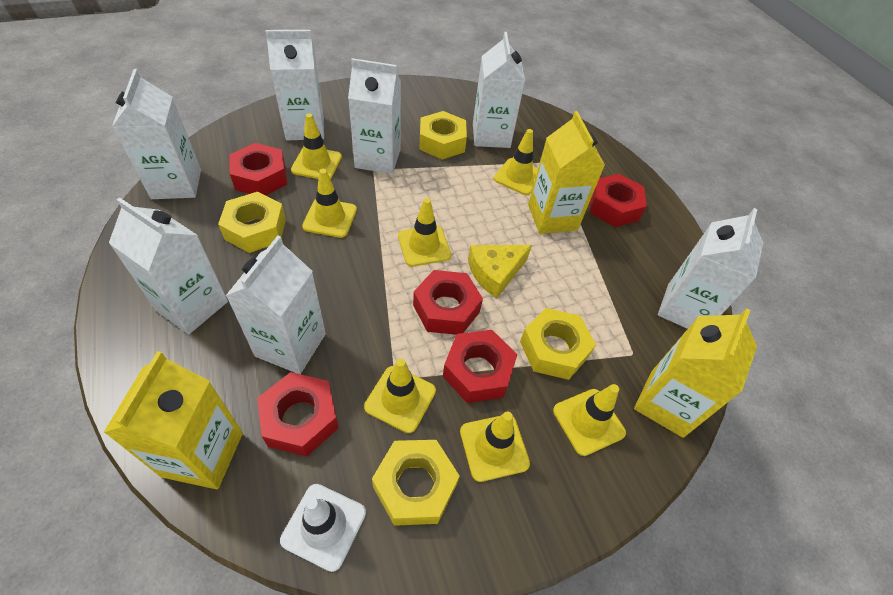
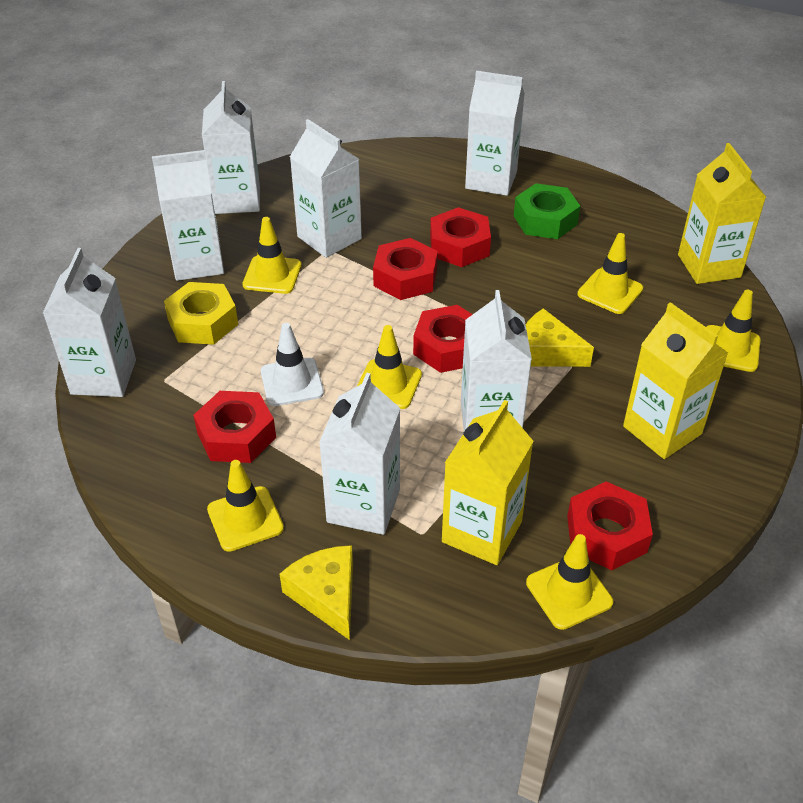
green nut: 0 -> 1
yellow cheese: 1 -> 2
yellow nut: 4 -> 1
yellow traffic cone: 7 -> 6

